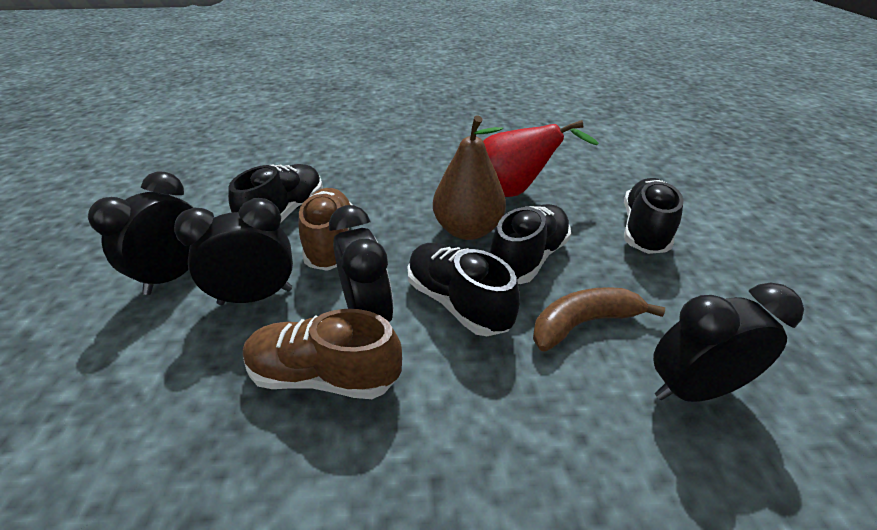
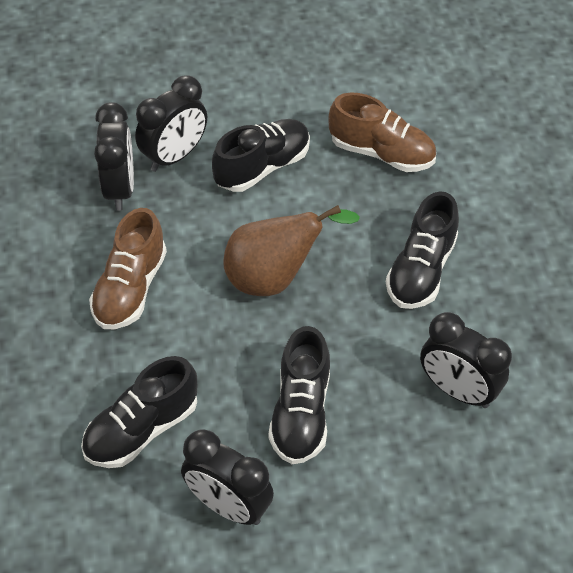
brown banana: 1 -> 0
red pear: 1 -> 0

